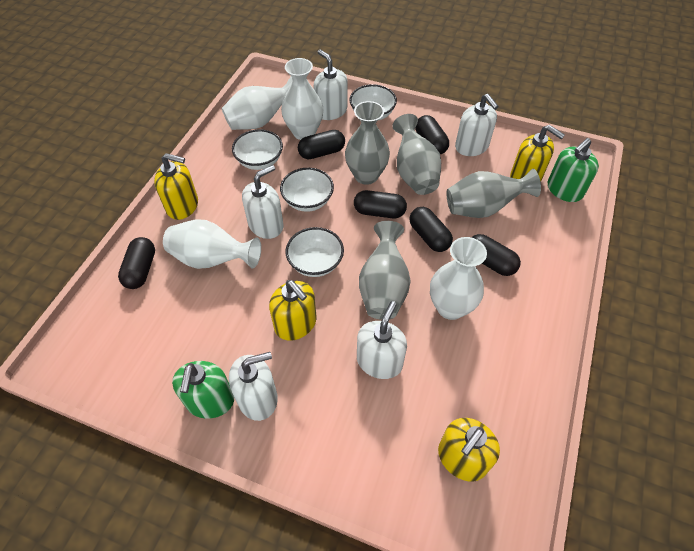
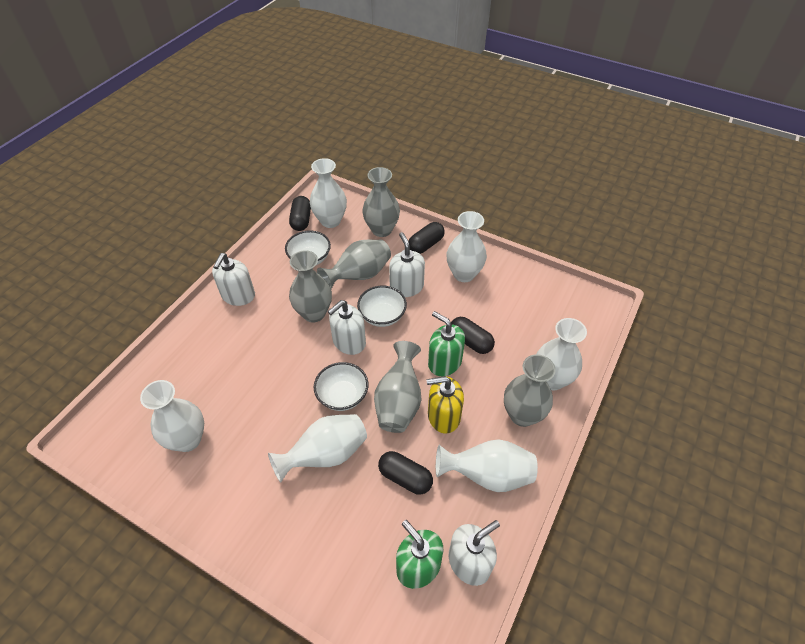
black capsule: 6 -> 4
grey vase: 4 -> 5
white bowl: 4 -> 3
white soap dispenser: 5 -> 4
white vase: 4 -> 6
yellow soap dispenser: 4 -> 1

